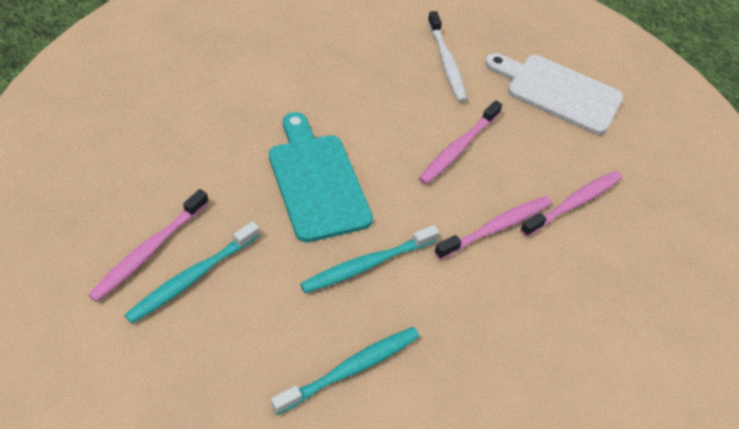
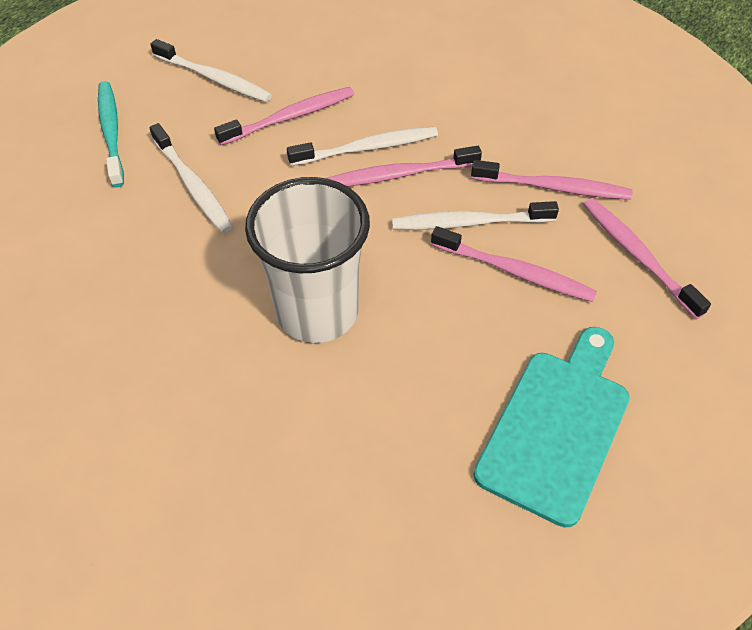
pink toothbrush: 4 -> 5
turquoise toothbrush: 3 -> 1
white cup: 0 -> 1
white cutting board: 1 -> 0
white toothbrush: 1 -> 4

